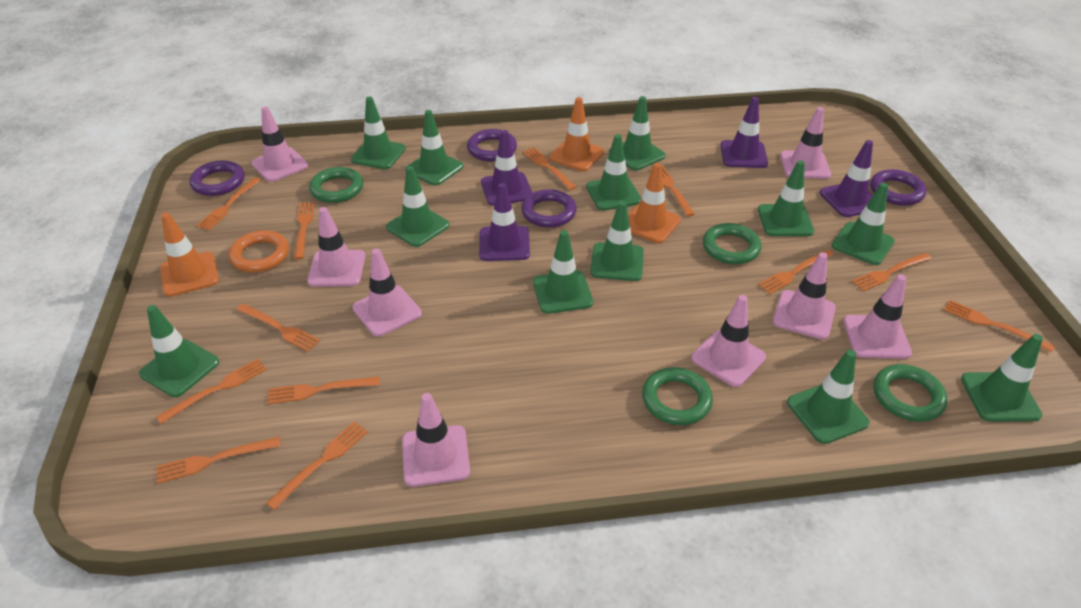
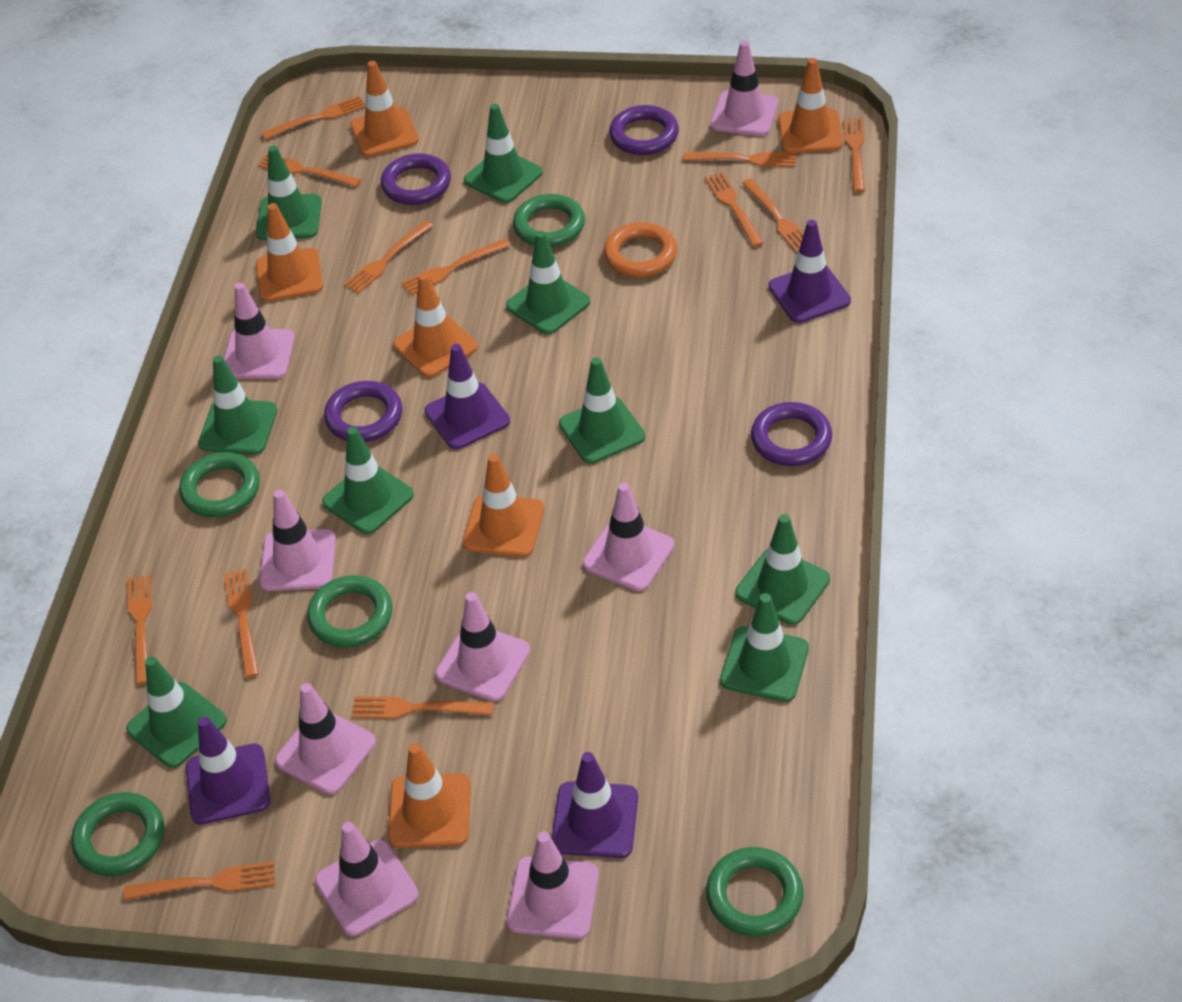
green ring: 4 -> 5
green traffic cone: 12 -> 9
orange traffic cone: 3 -> 6

